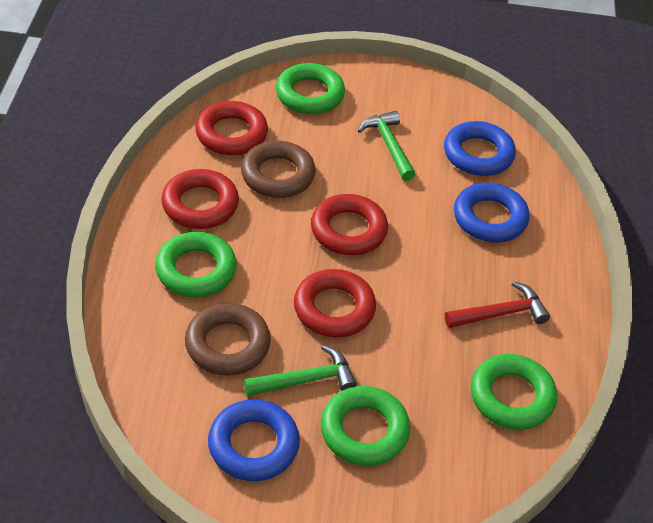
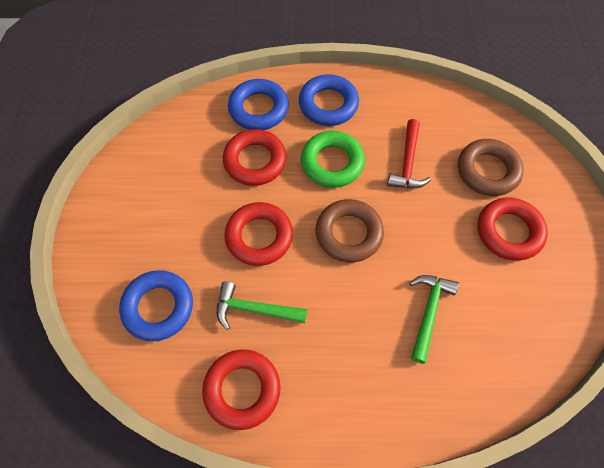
green ring: 4 -> 1

